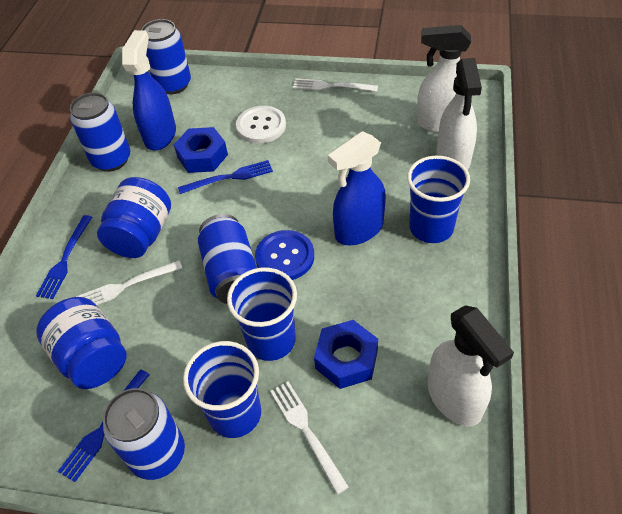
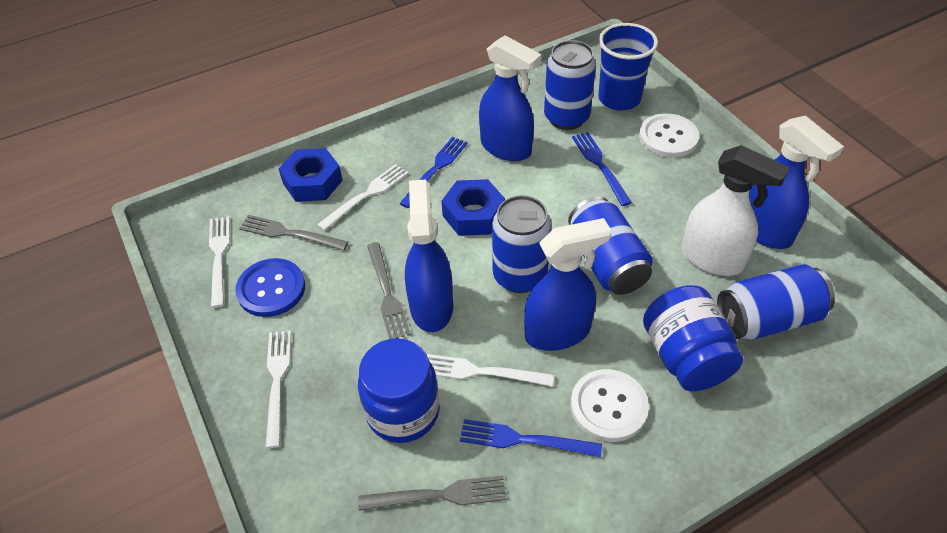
blue cup: 3 -> 1
blue spray bottle: 2 -> 4
grey fork: 0 -> 3
white button: 1 -> 2
white fork: 3 -> 4
white spray bottle: 3 -> 1

